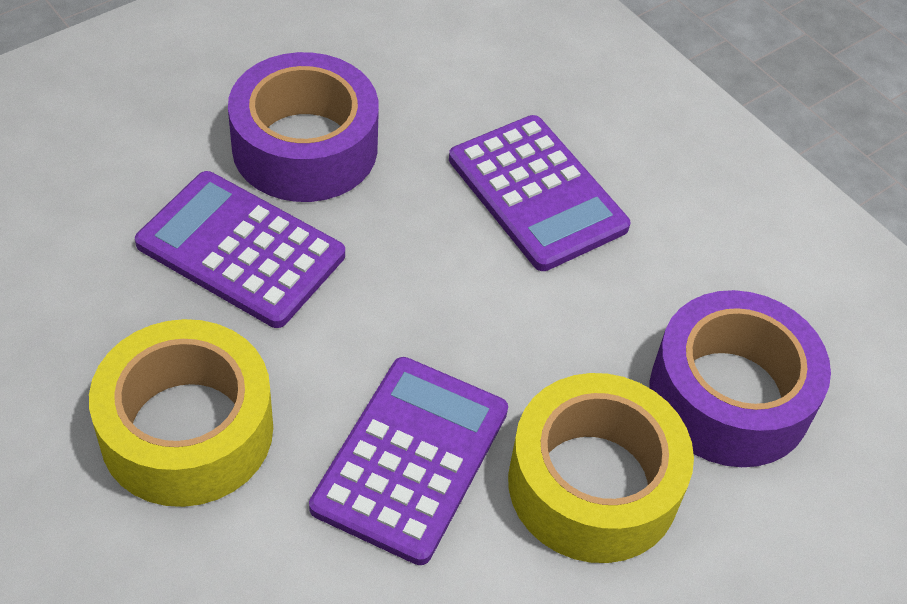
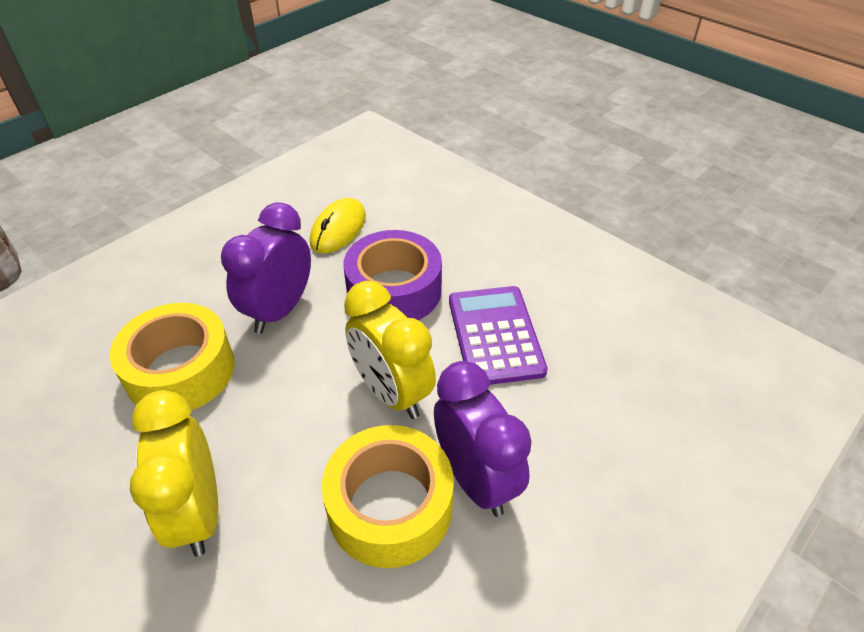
purple calculator: 3 -> 1
purple clock: 0 -> 2
purple tape: 2 -> 1
yellow clock: 0 -> 2
yellow mouse: 0 -> 1

